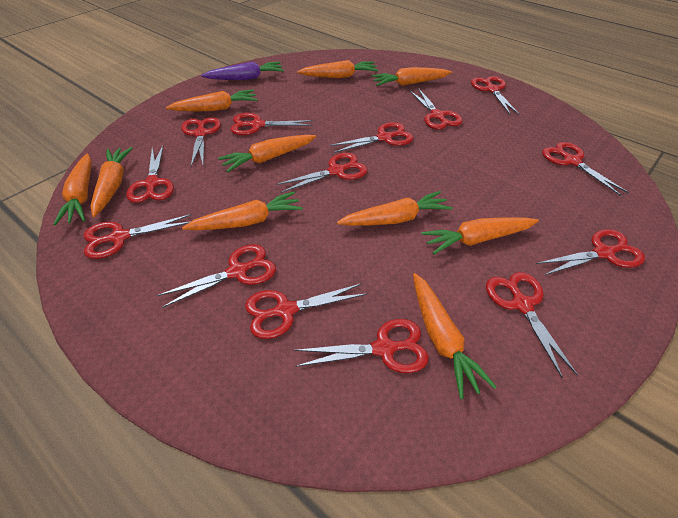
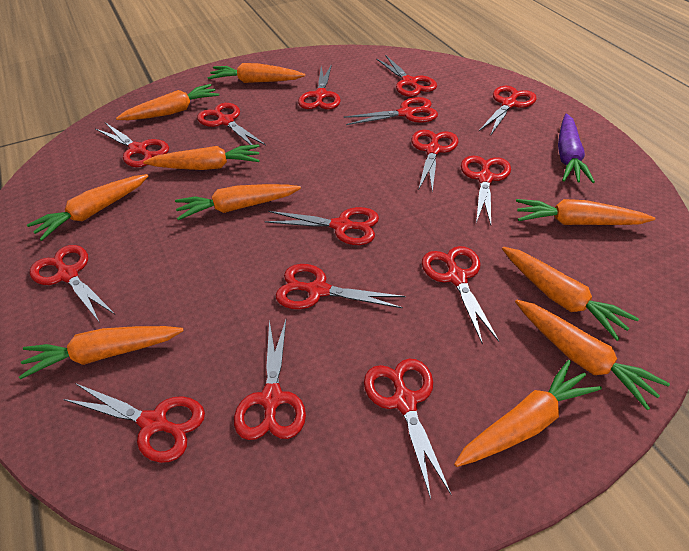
red scissors: 14 -> 15

